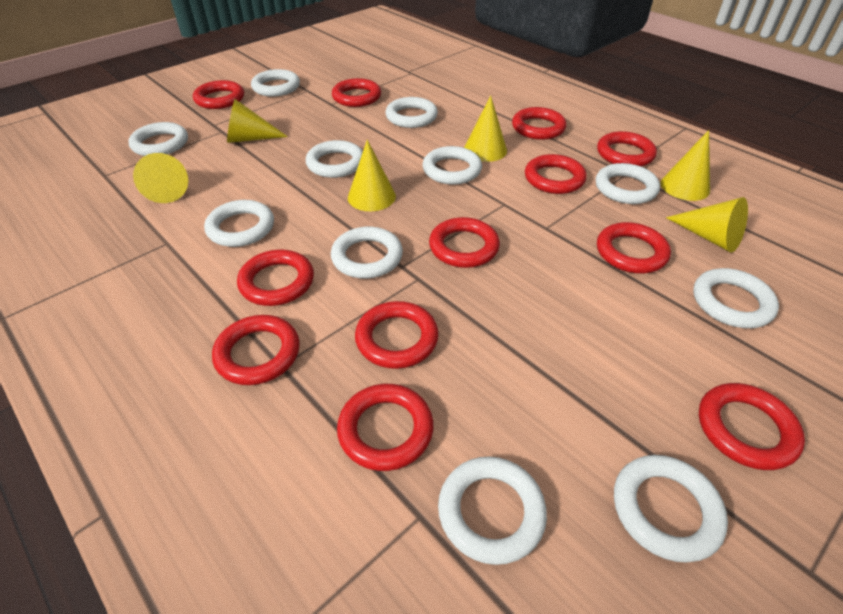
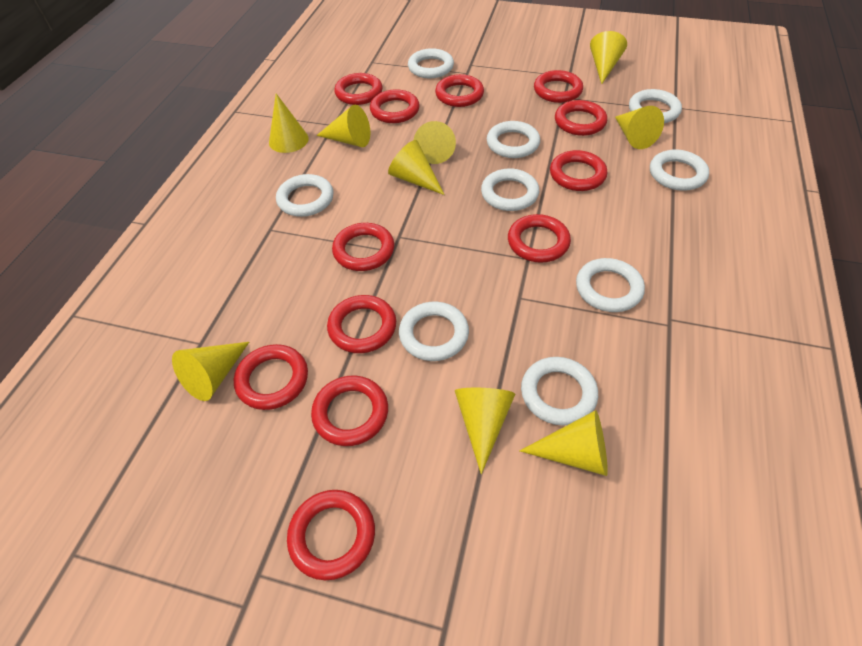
white ring: 11 -> 9
yellow cone: 6 -> 9

